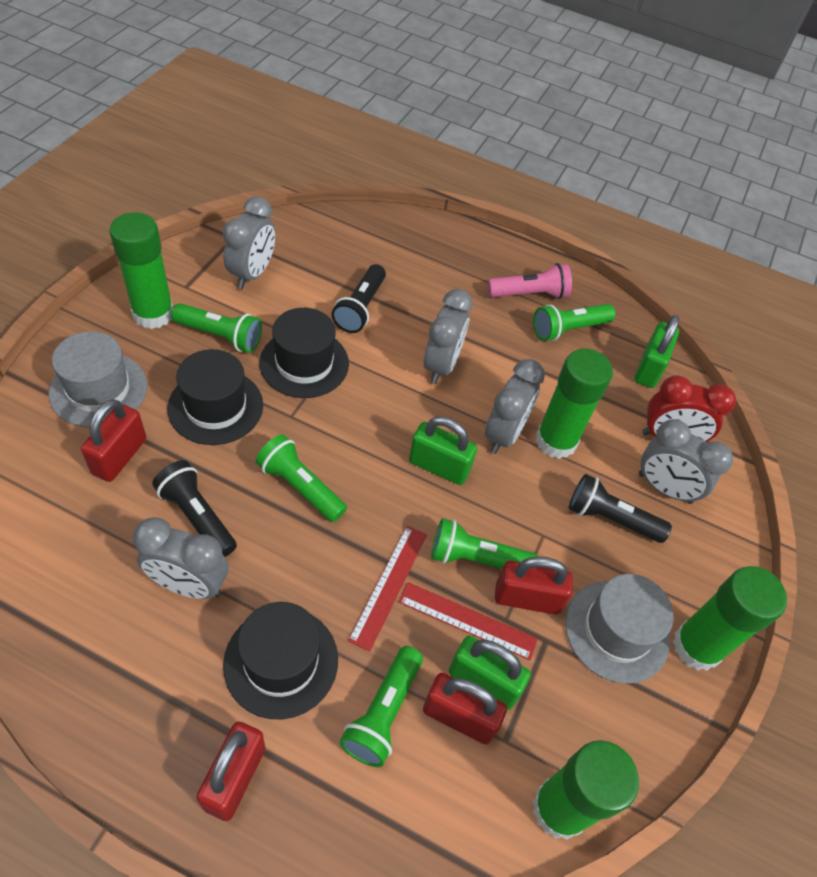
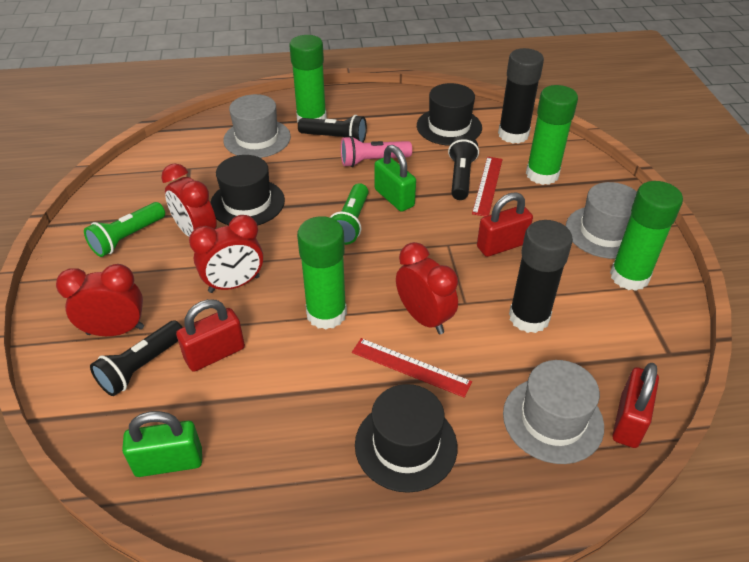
black glue stick: 0 -> 2
green flashlight: 5 -> 2
green padlock: 3 -> 2
grey clock: 5 -> 0
grey hat: 2 -> 3
red clock: 1 -> 4
red padlock: 4 -> 3

